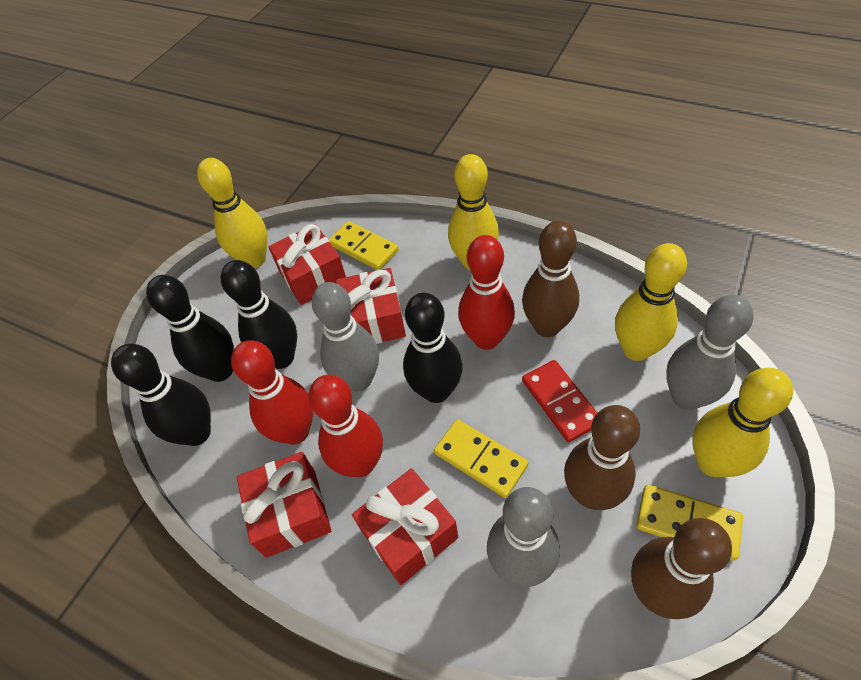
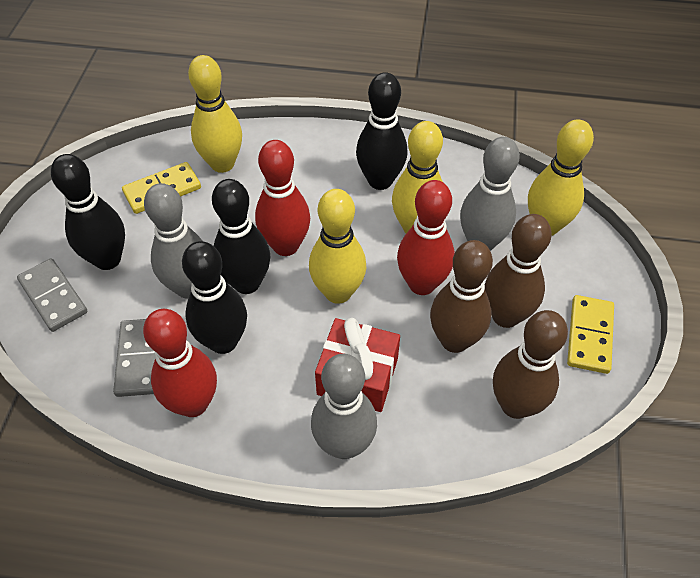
grey domino: 0 -> 2
red domino: 1 -> 0
red gift: 4 -> 1
yellow domino: 3 -> 2

